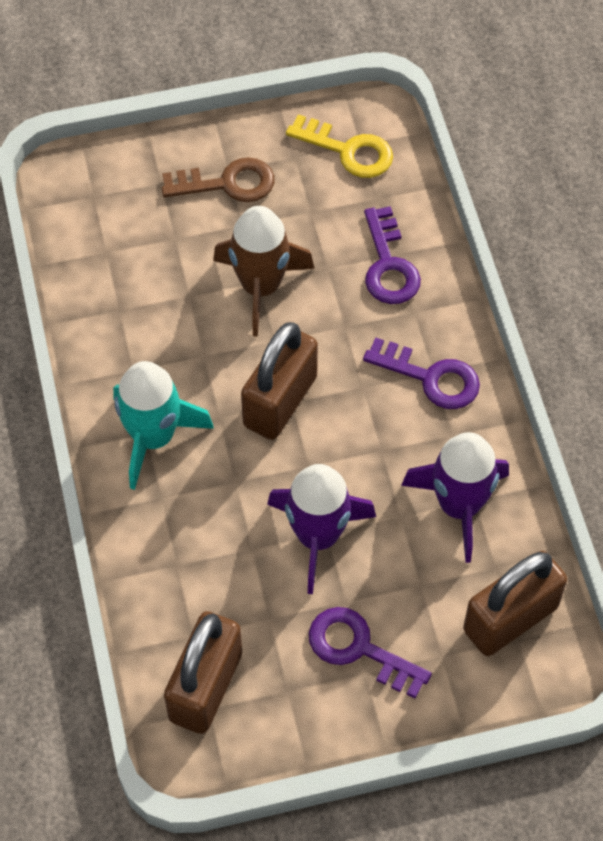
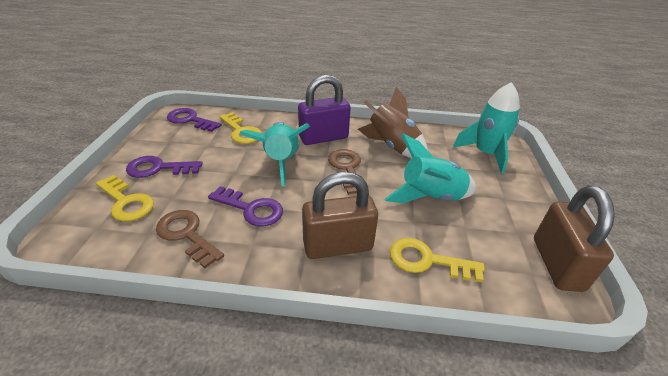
brown key: 1 -> 2
brown padlock: 3 -> 2
purple padlock: 0 -> 1
purple rocket: 2 -> 0
turquoise rocket: 1 -> 3
yellow key: 1 -> 3

